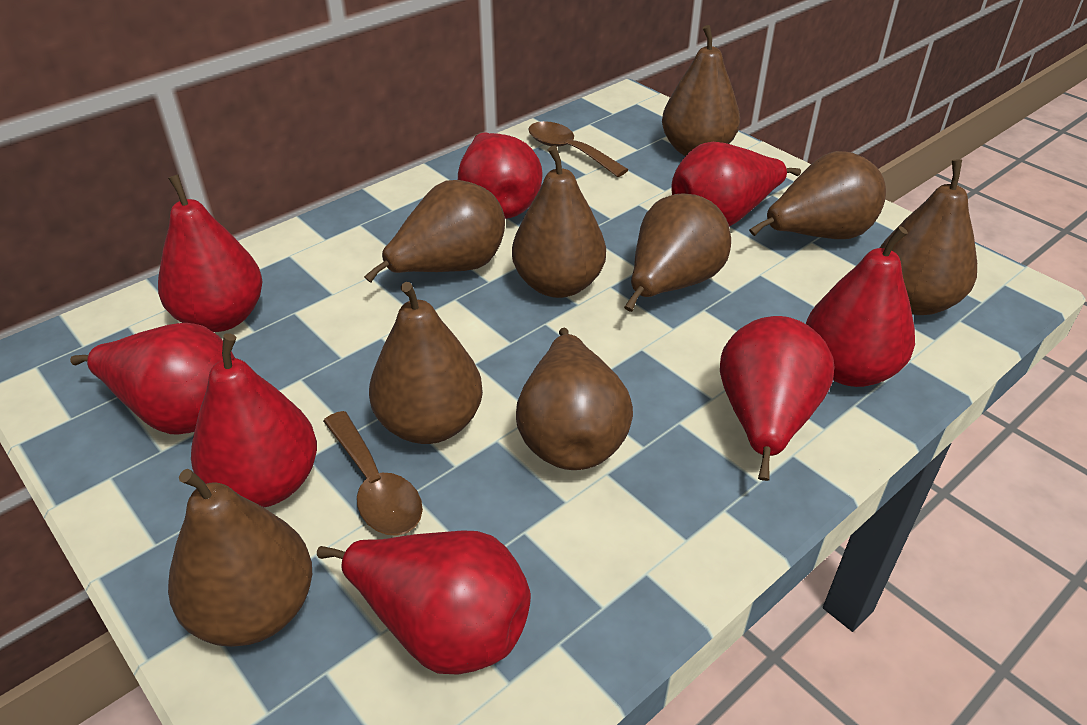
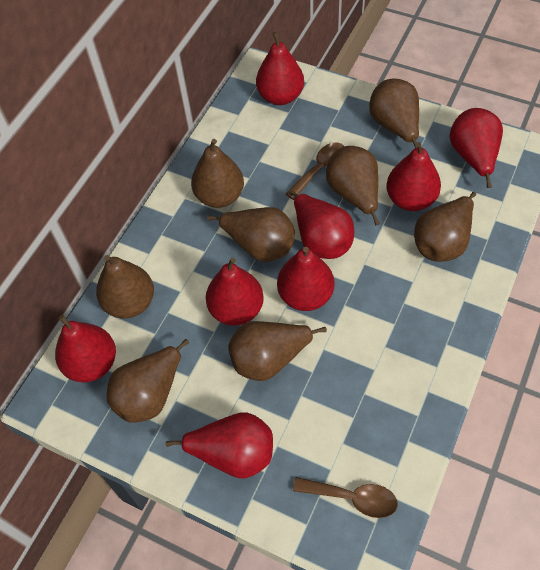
brown pear: 9 -> 8

